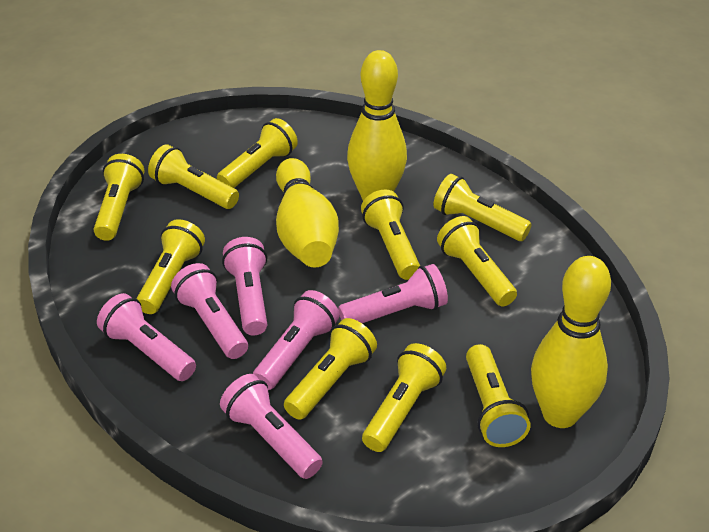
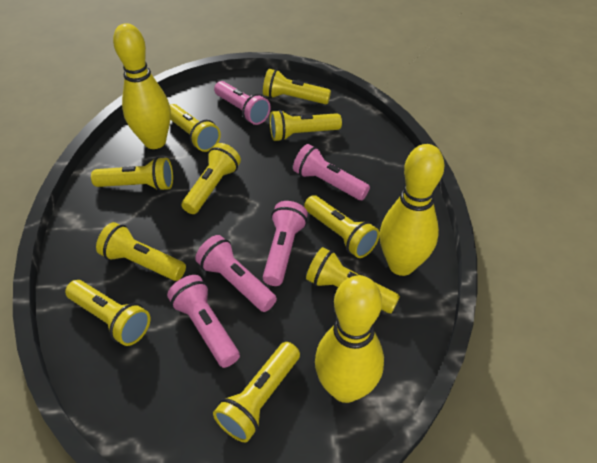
pink flashlight: 6 -> 5

